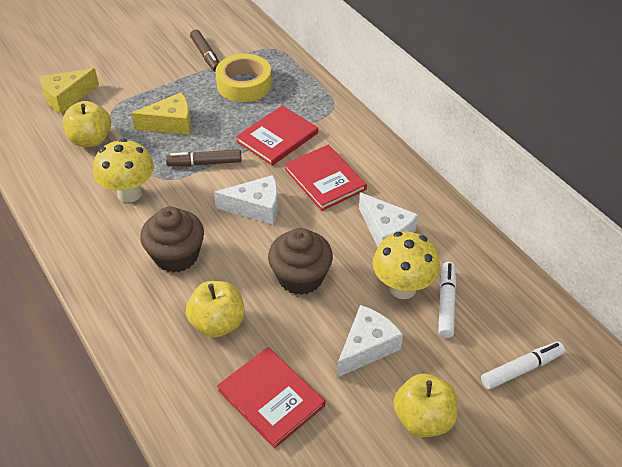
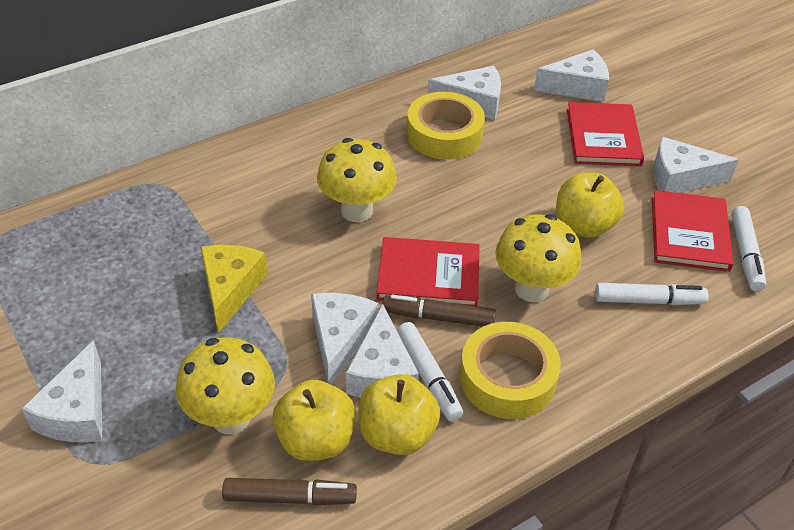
brown cupcake: 2 -> 0
white cheese: 3 -> 6
white marker: 2 -> 3
yellow cheese: 2 -> 1
yellow mushroom: 2 -> 3
yellow tape: 1 -> 2

